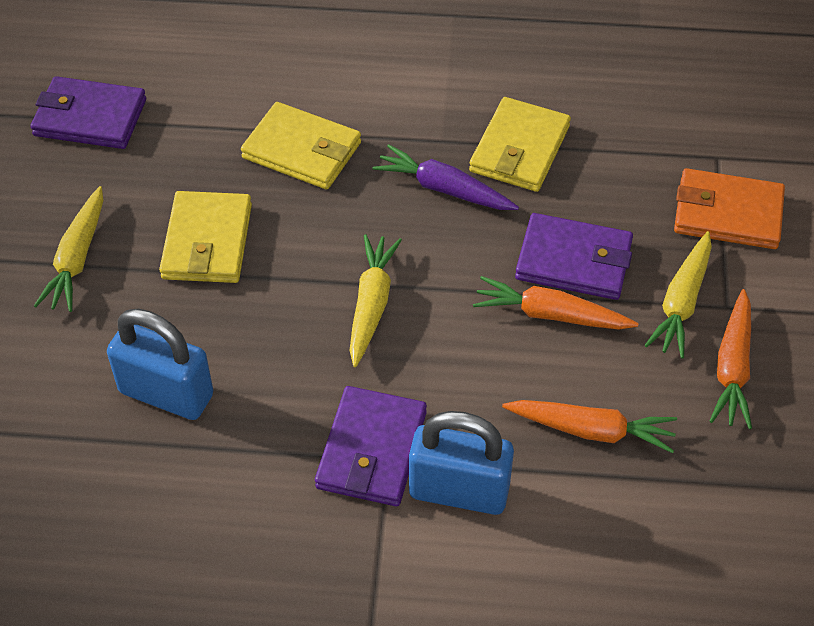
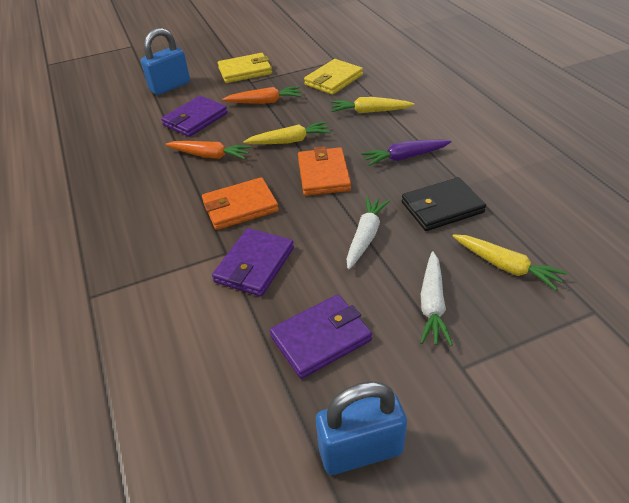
black wallet: 0 -> 1
orange carrot: 3 -> 2
orange wallet: 1 -> 2
white carrot: 0 -> 2
yellow wallet: 3 -> 2

